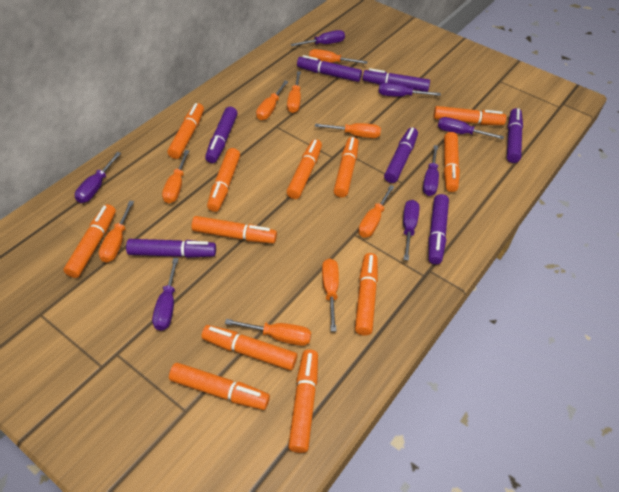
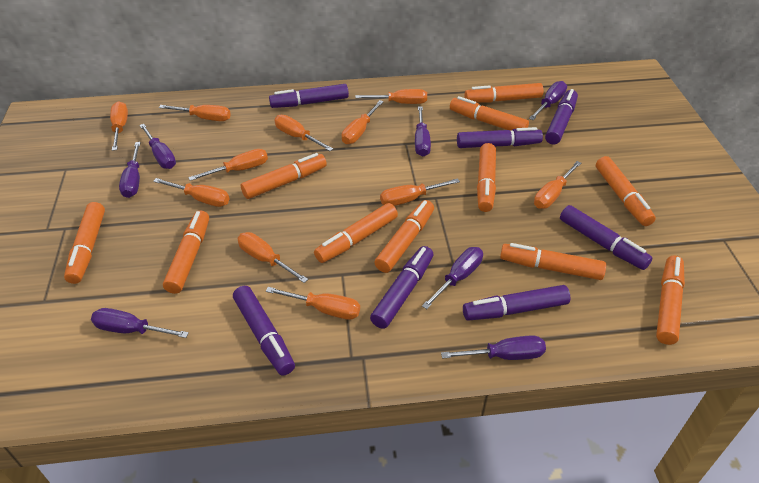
orange marker: 12 -> 11
orange screwdriver: 9 -> 11

